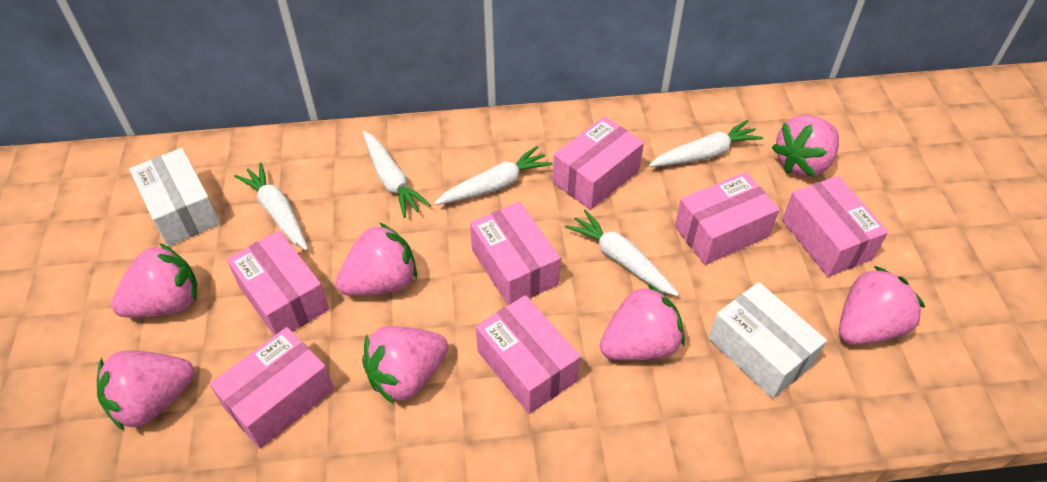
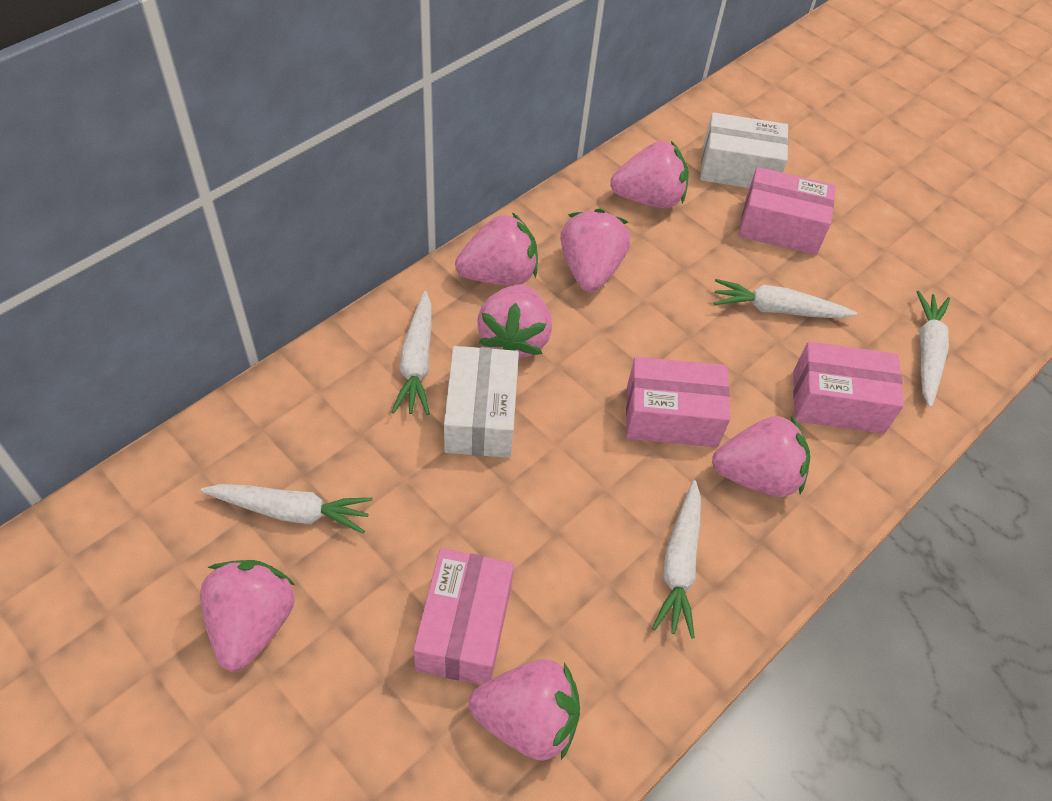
pink box: 7 -> 4

